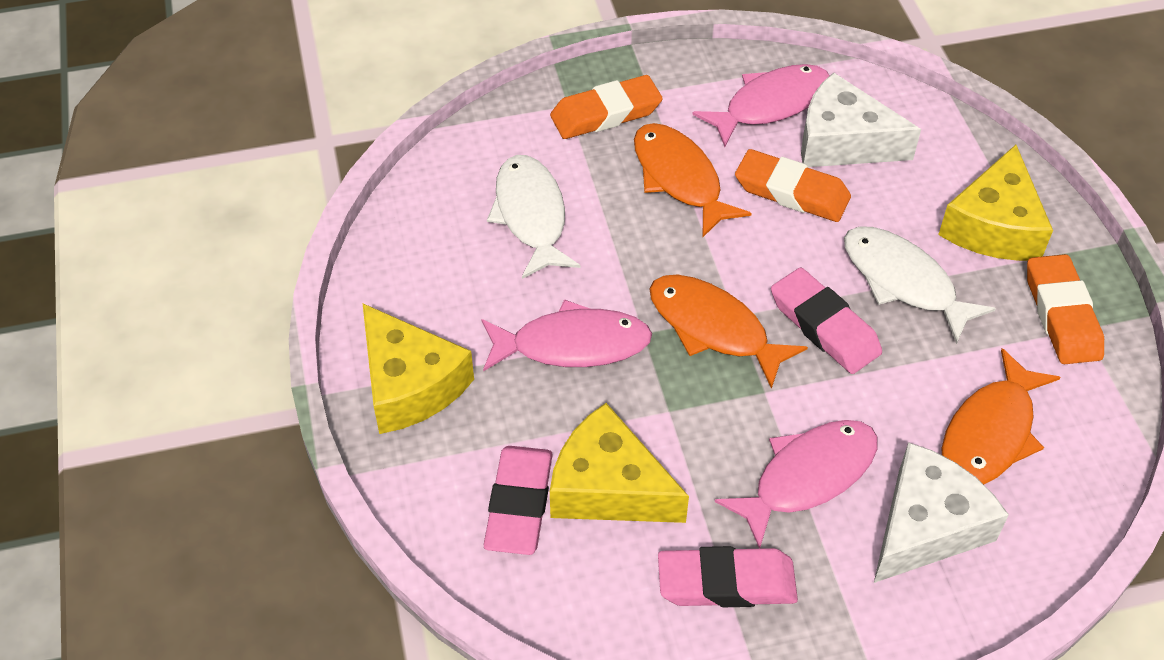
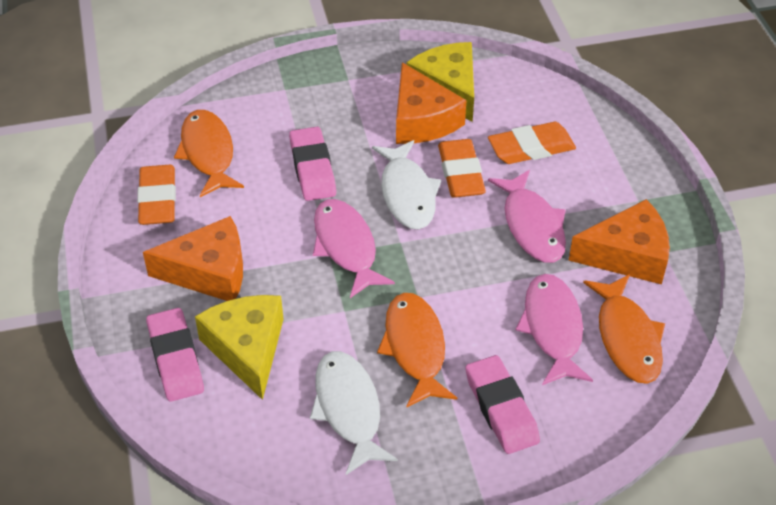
orange cheese: 0 -> 3
white cheese: 2 -> 0
yellow cheese: 3 -> 2

